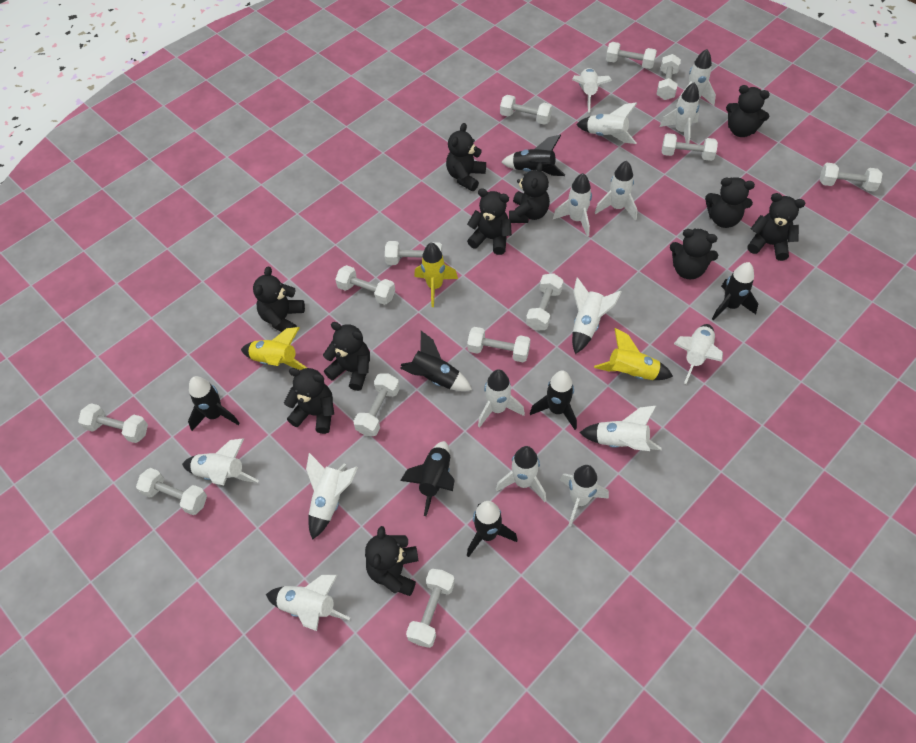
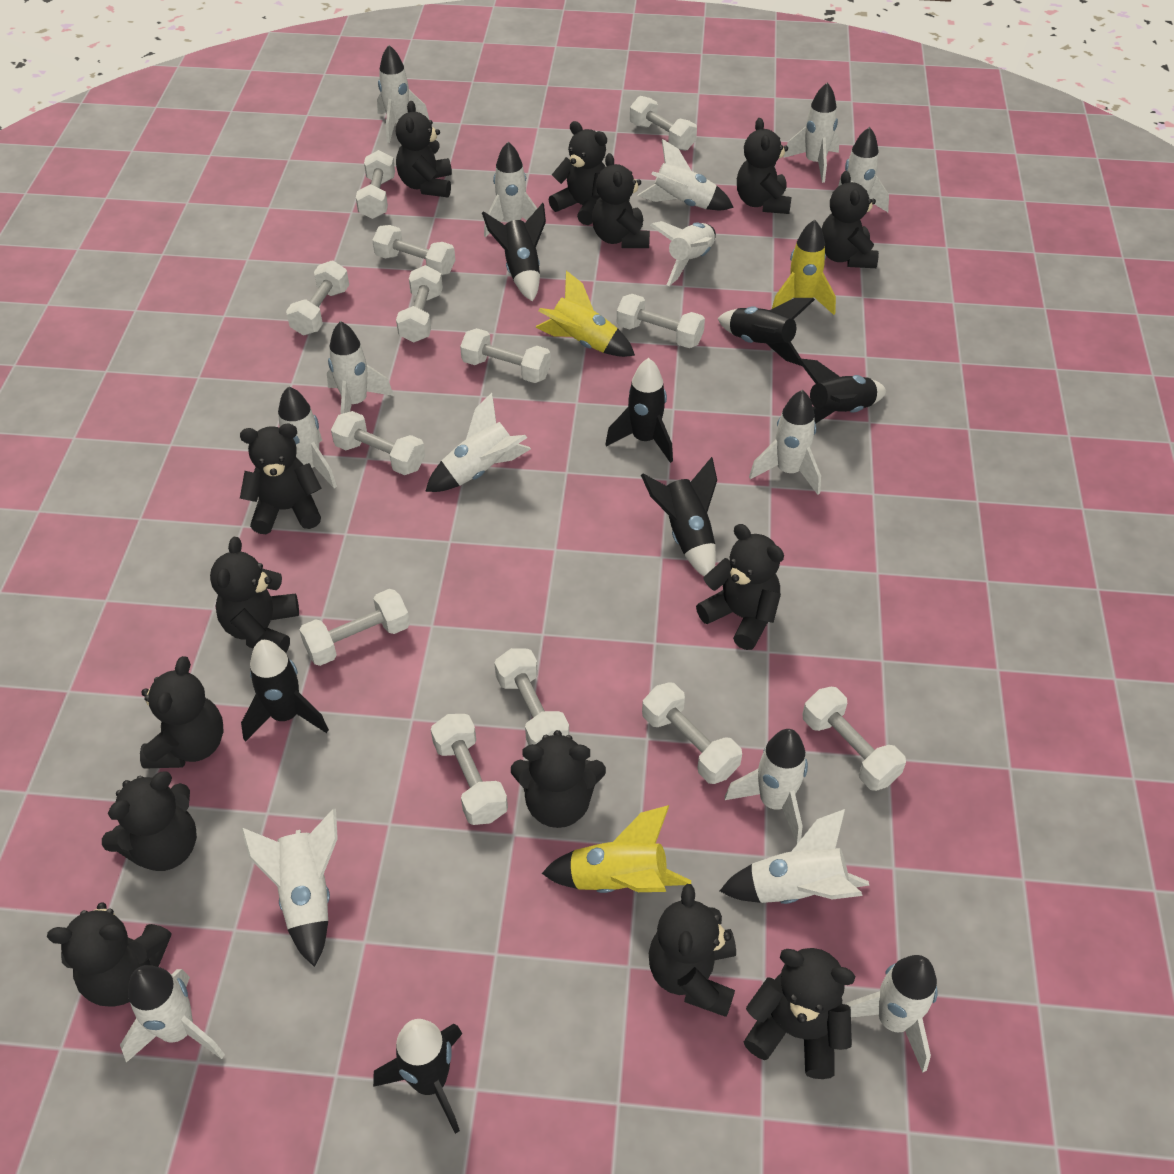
black teddy bear: 11 -> 14

